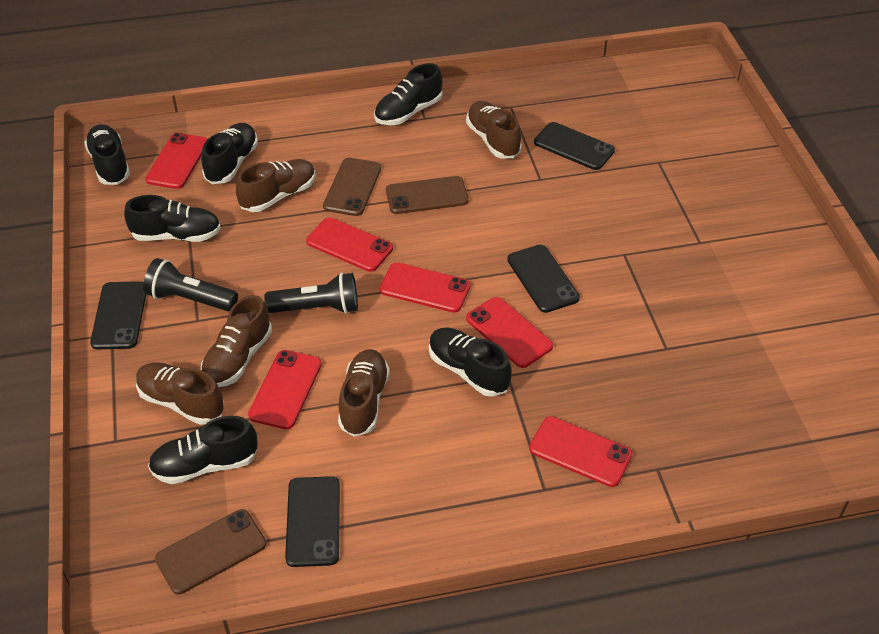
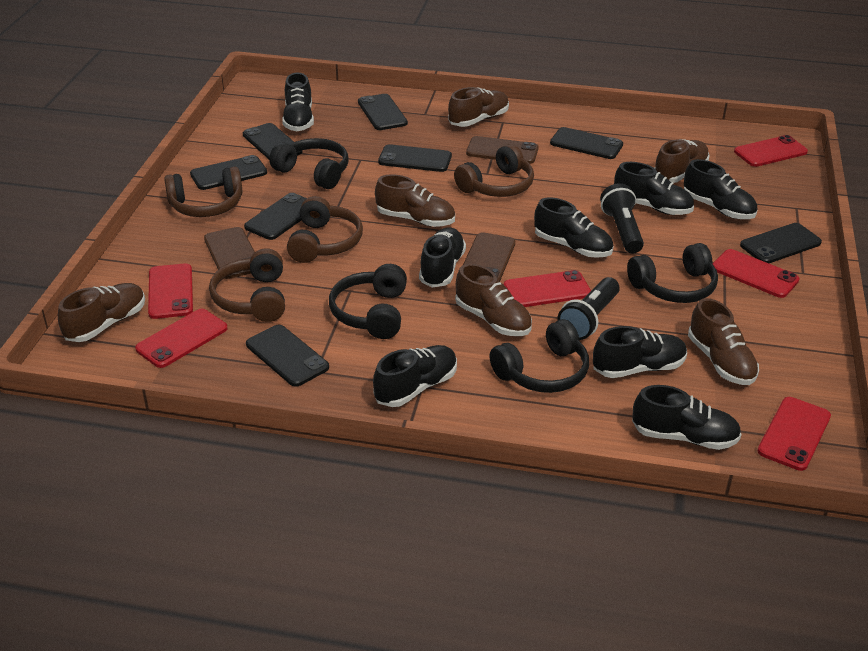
black headphones: 0 -> 4
black phone: 4 -> 8
black shoe: 6 -> 8
brown headphones: 0 -> 4
brown shoe: 5 -> 6

